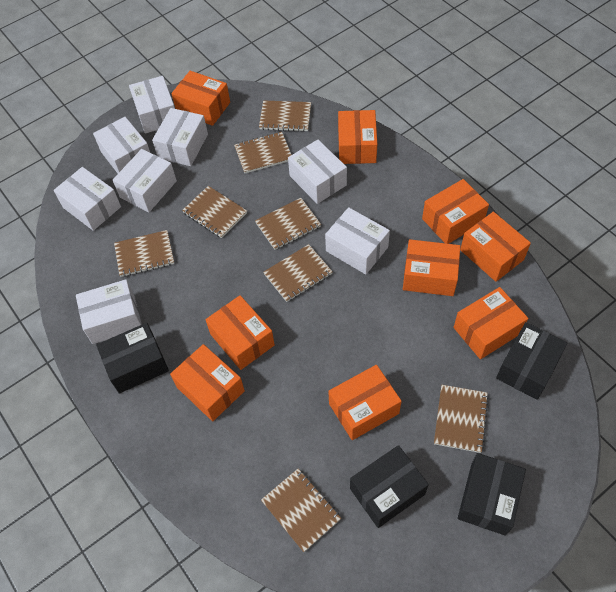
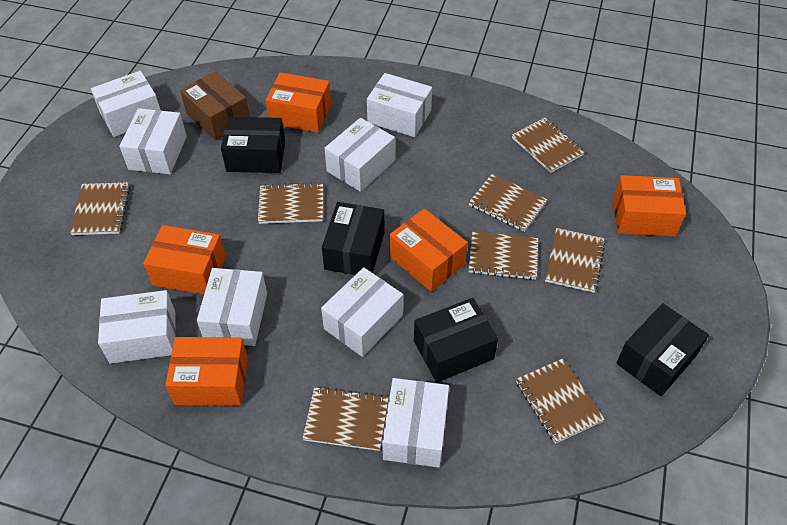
brown box: 0 -> 1
orange box: 9 -> 5

